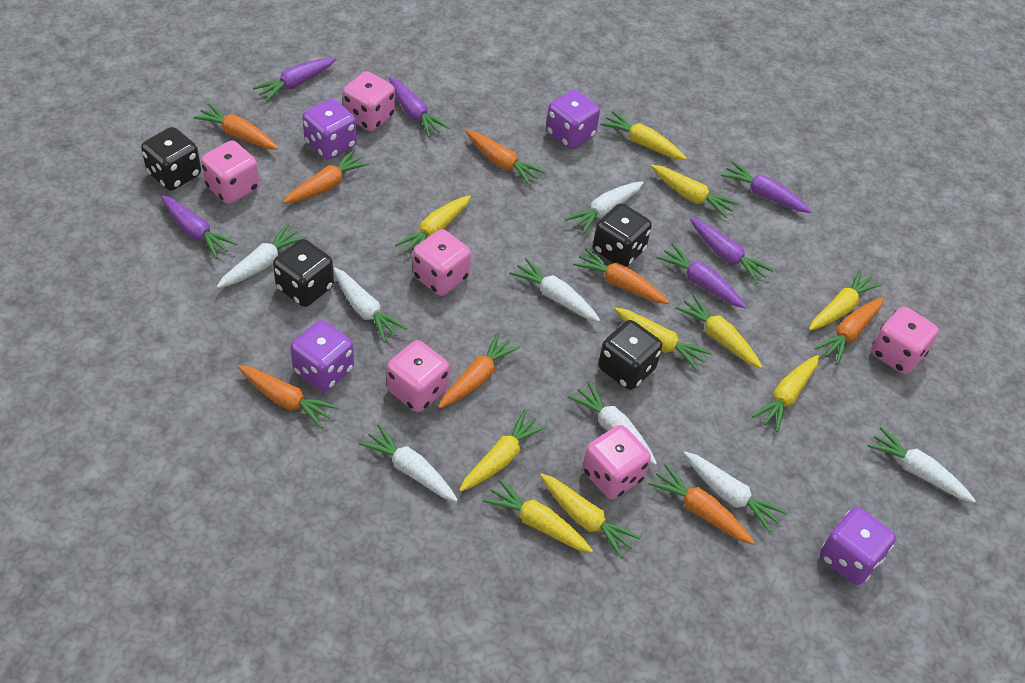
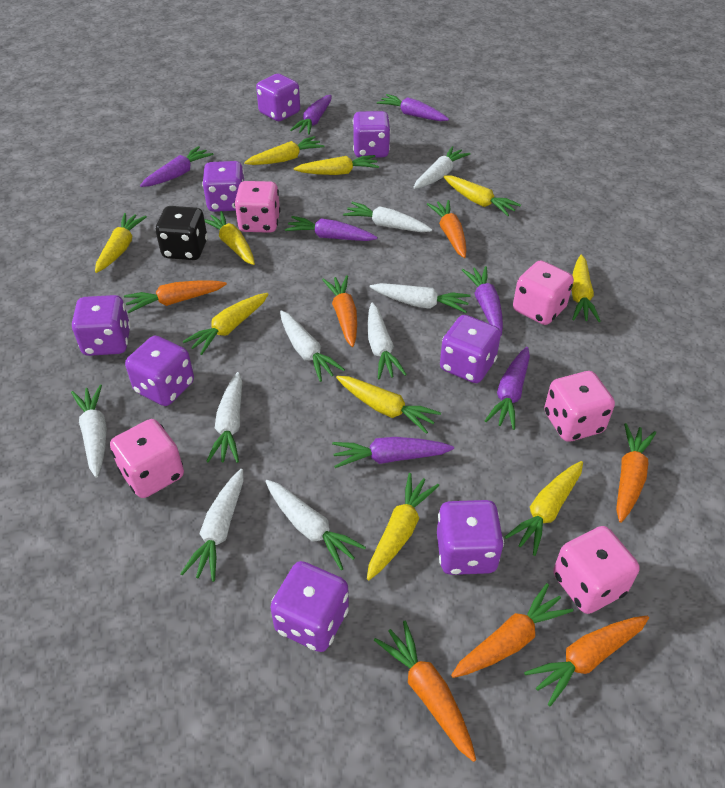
black dice: 4 -> 1
orange carrot: 8 -> 7
pink dice: 6 -> 5
purple carrot: 6 -> 7
purple dice: 4 -> 8
white carrot: 8 -> 9

